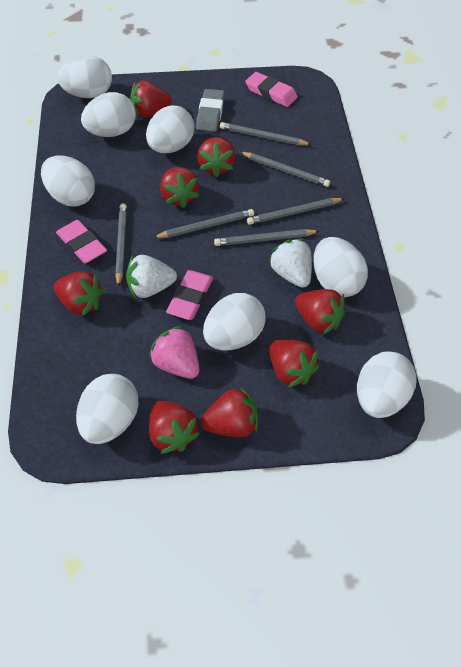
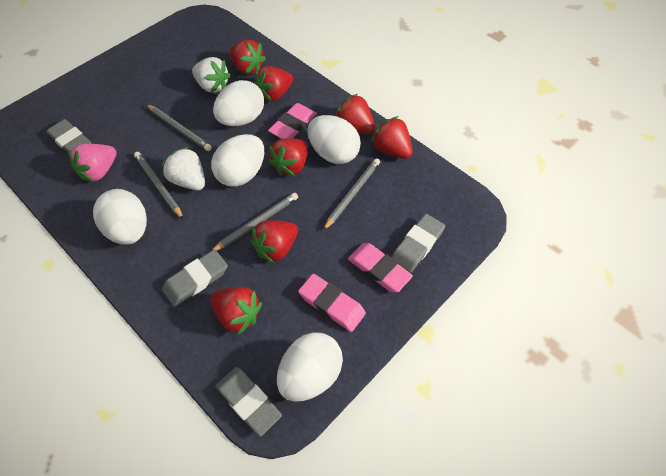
grey eraser: 1 -> 4
grey pencil: 6 -> 4
red strawberry: 8 -> 7
white egg: 8 -> 5

